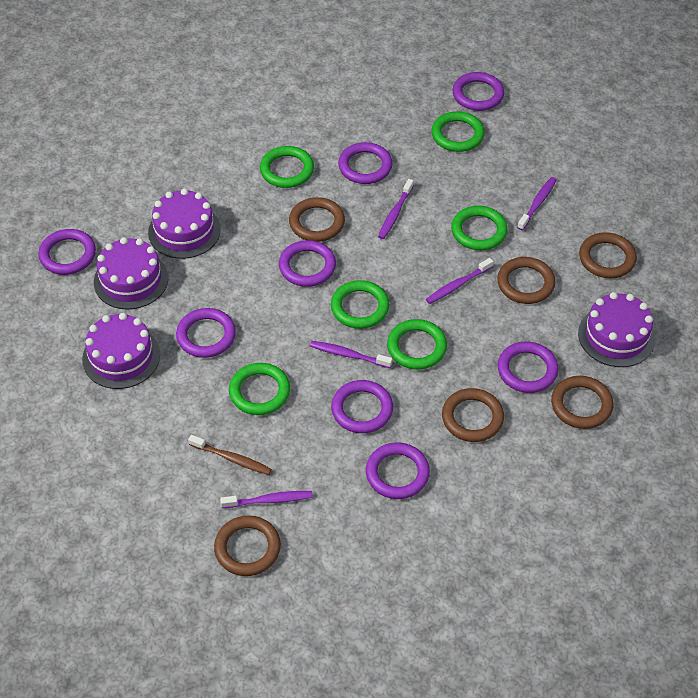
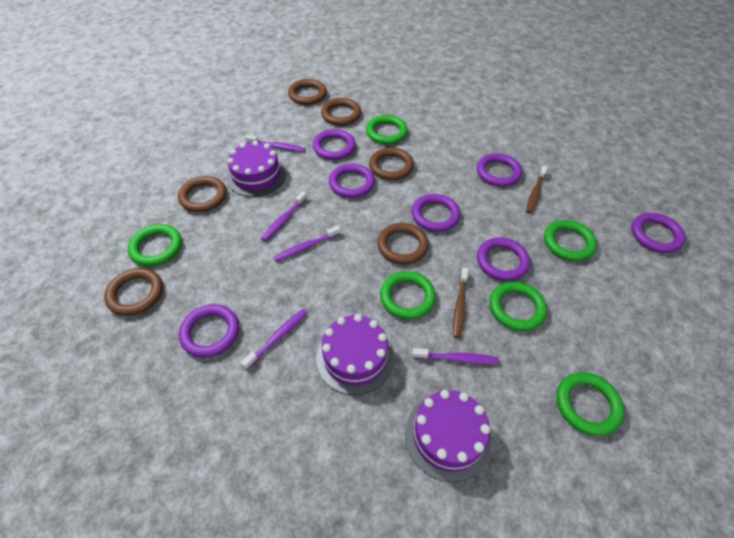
brown toothbrush: 1 -> 2
purple cake: 4 -> 3
purple ring: 8 -> 7

